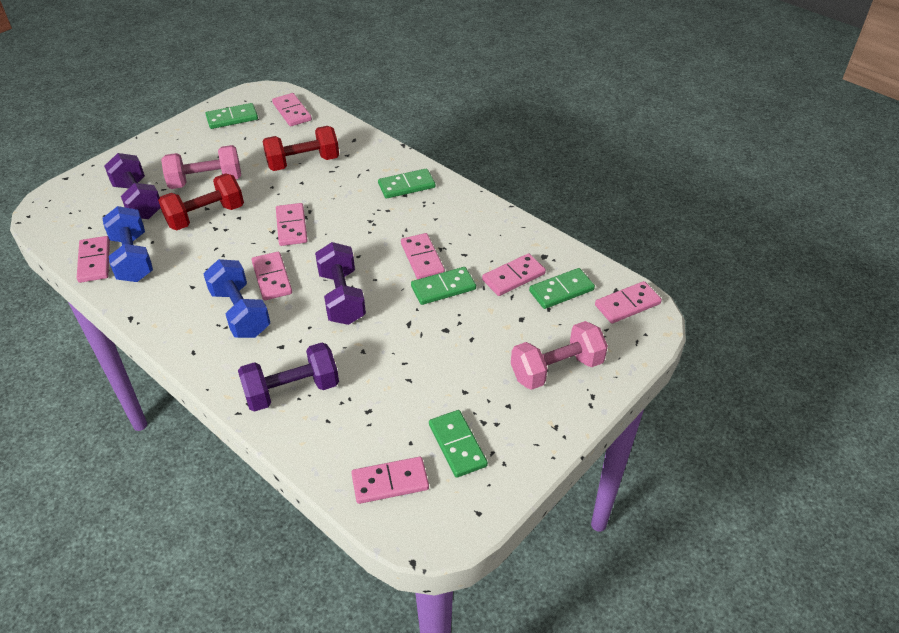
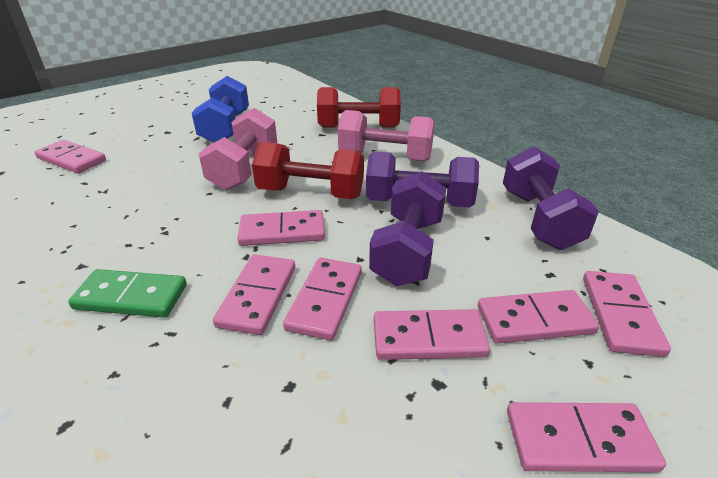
blue dumbbell: 2 -> 1
green domino: 5 -> 1

